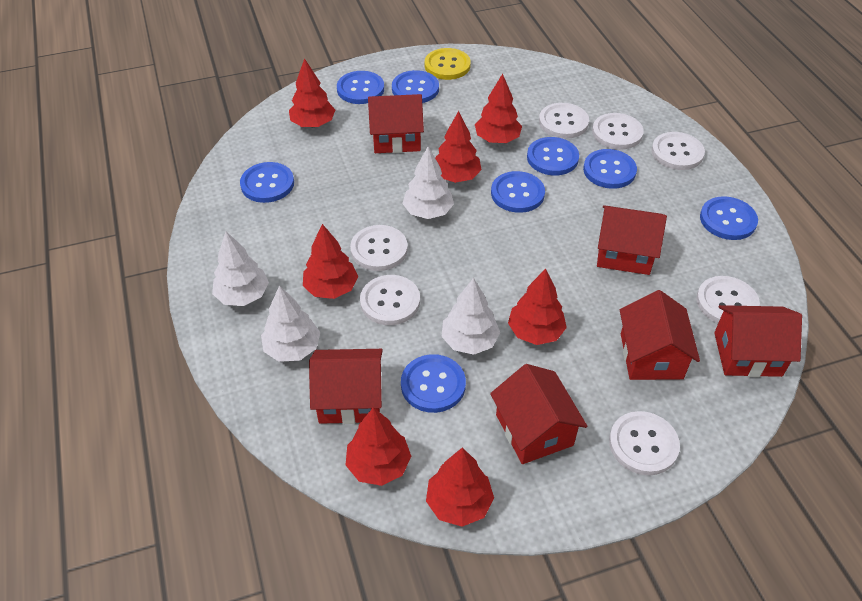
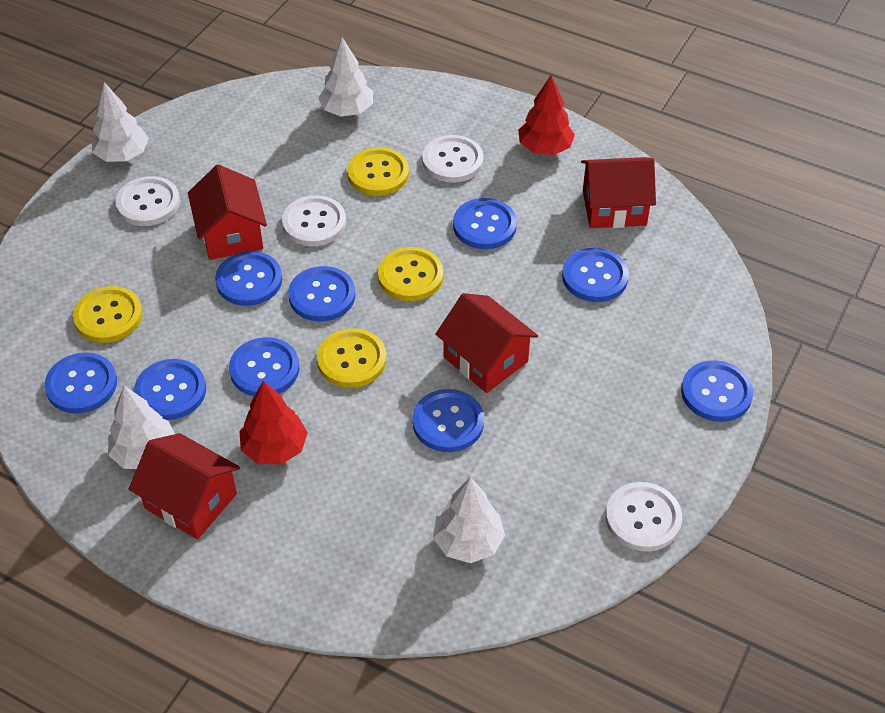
blue button: 8 -> 9
red house: 6 -> 4
red tree: 7 -> 2
white button: 7 -> 4
yellow button: 1 -> 4

